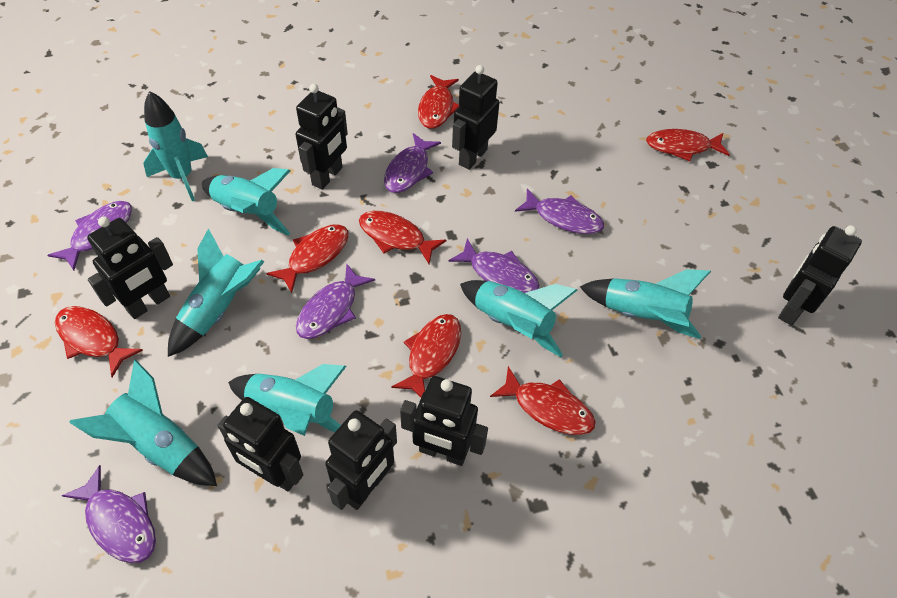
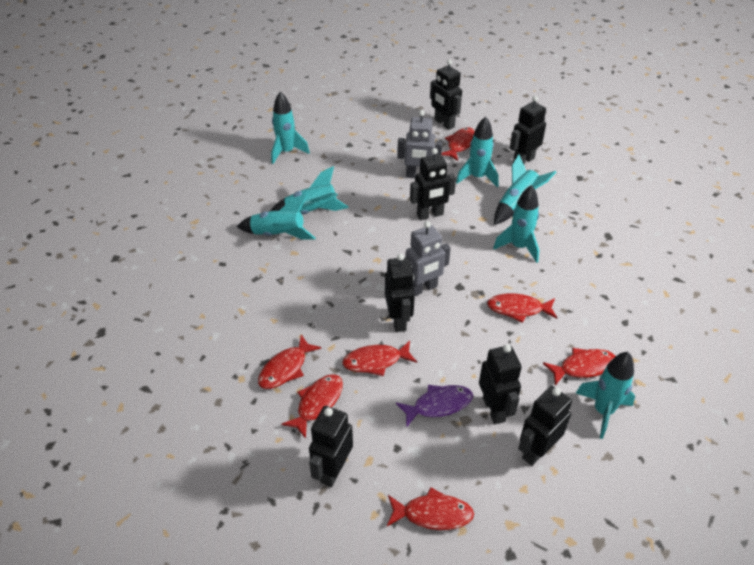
grey robot: 0 -> 2
purple fish: 6 -> 1

